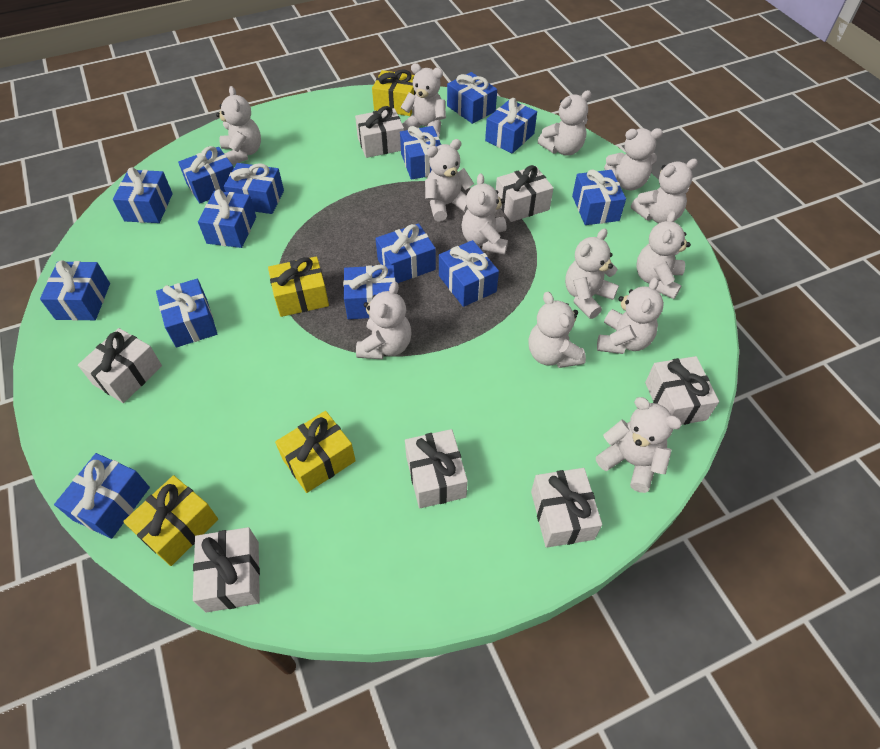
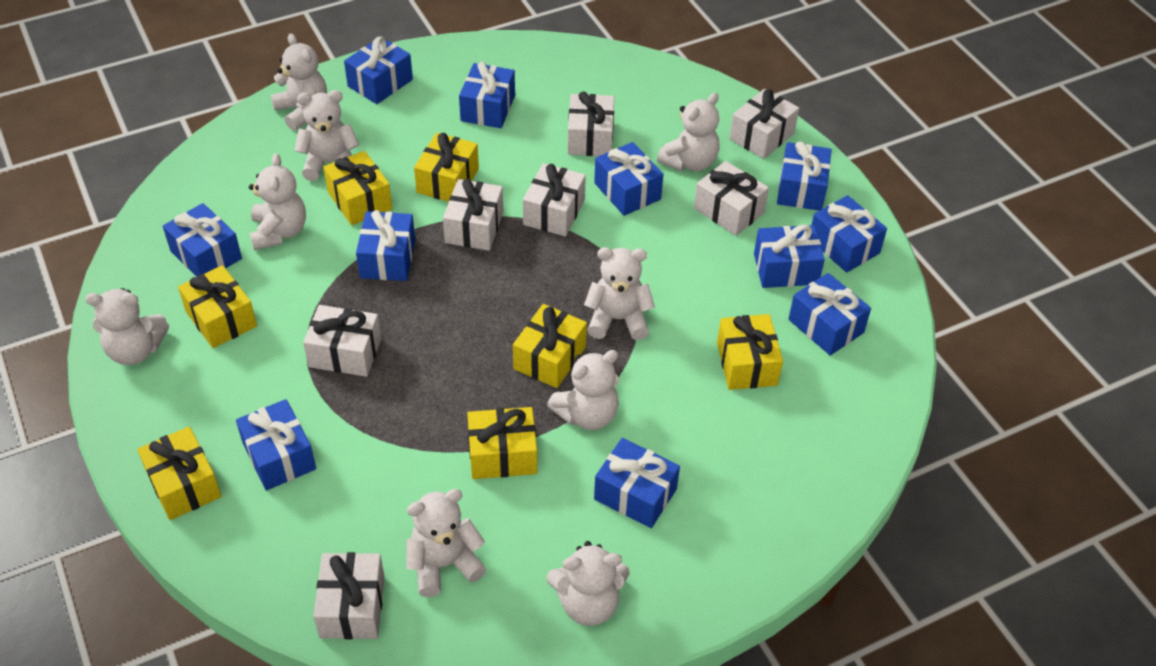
blue gift: 14 -> 11
white teddy bear: 13 -> 9
yellow gift: 4 -> 7

